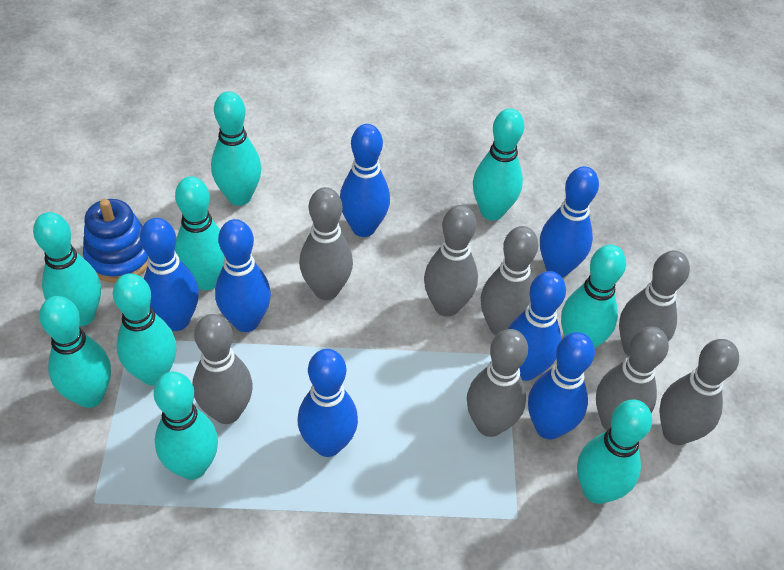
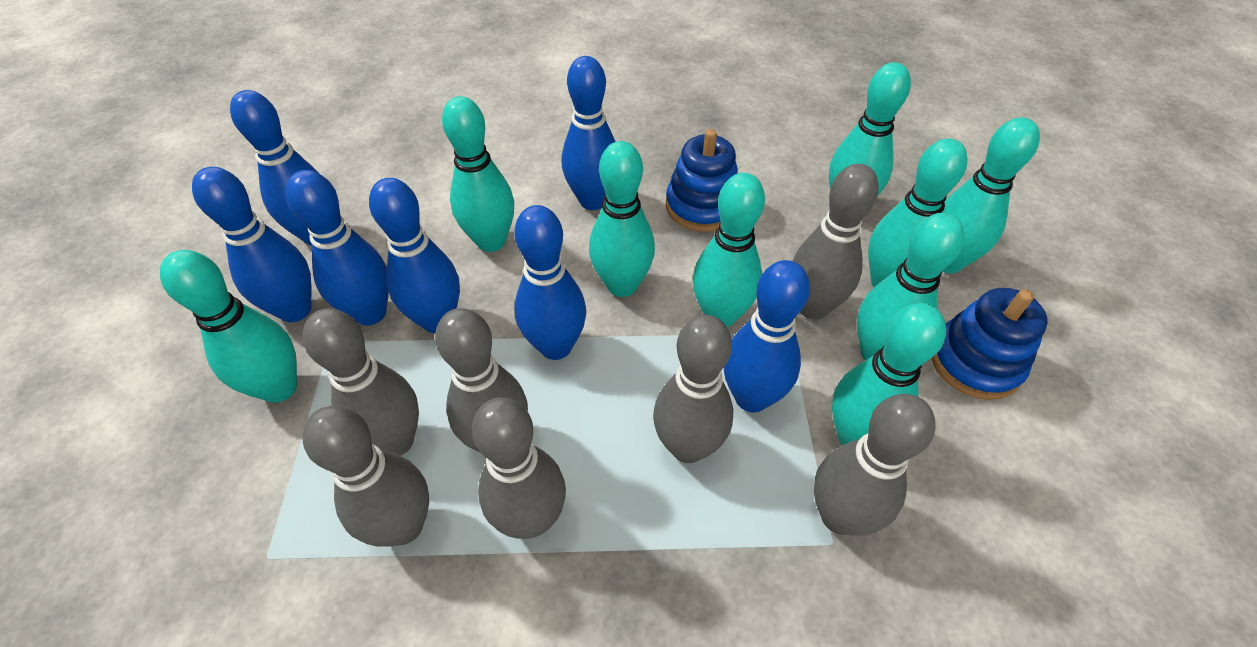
blue stacking toy: 1 -> 2
grey bowling pin: 8 -> 7

